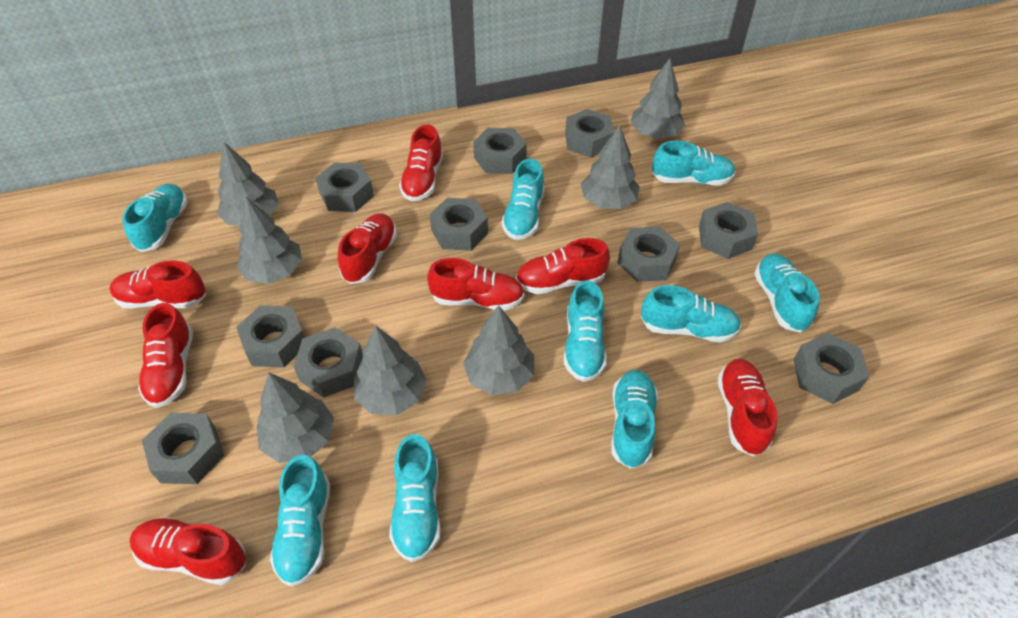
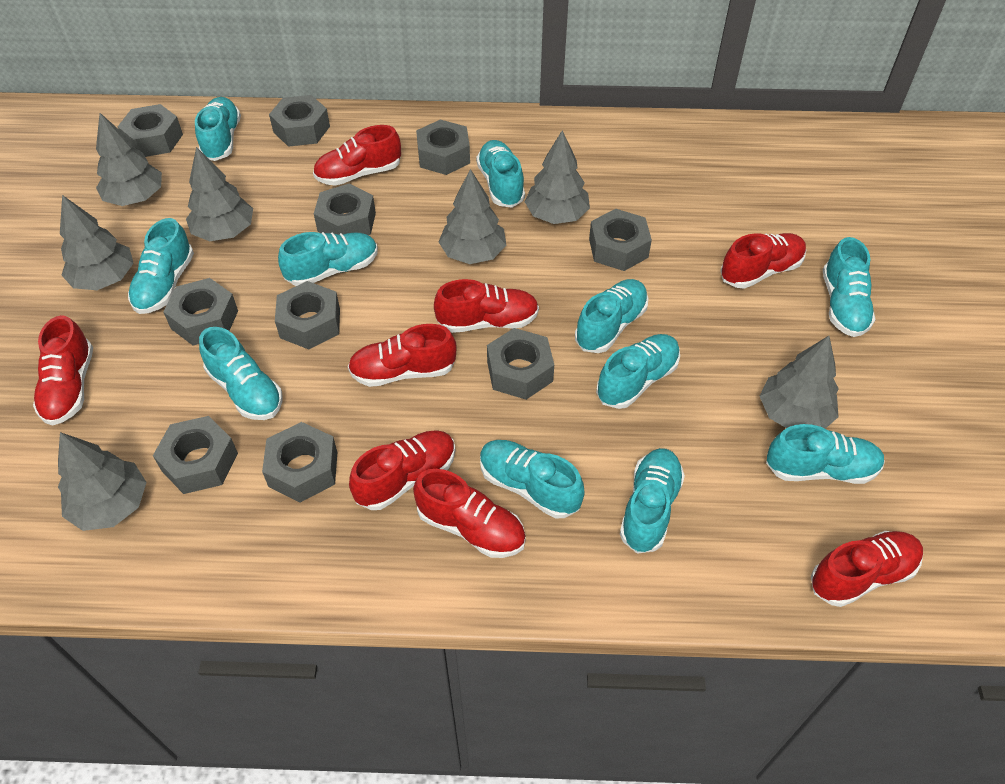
turquoise shoe: 9 -> 11

